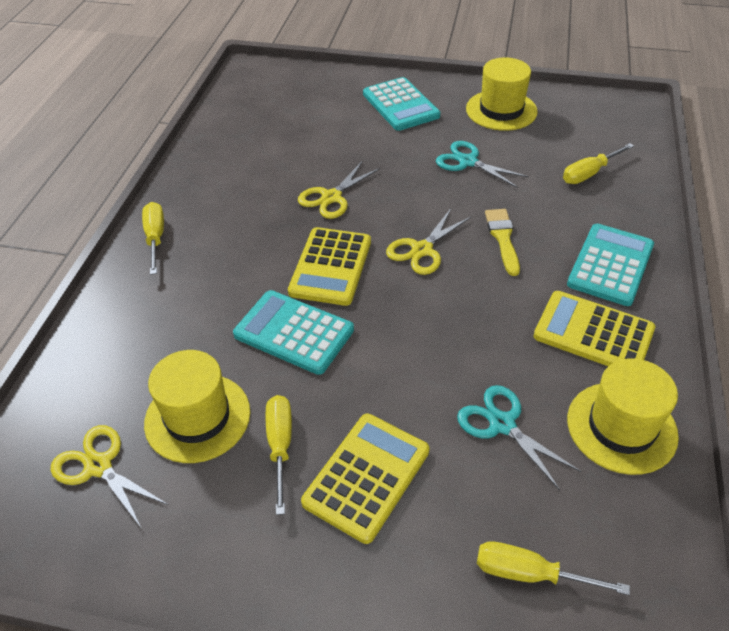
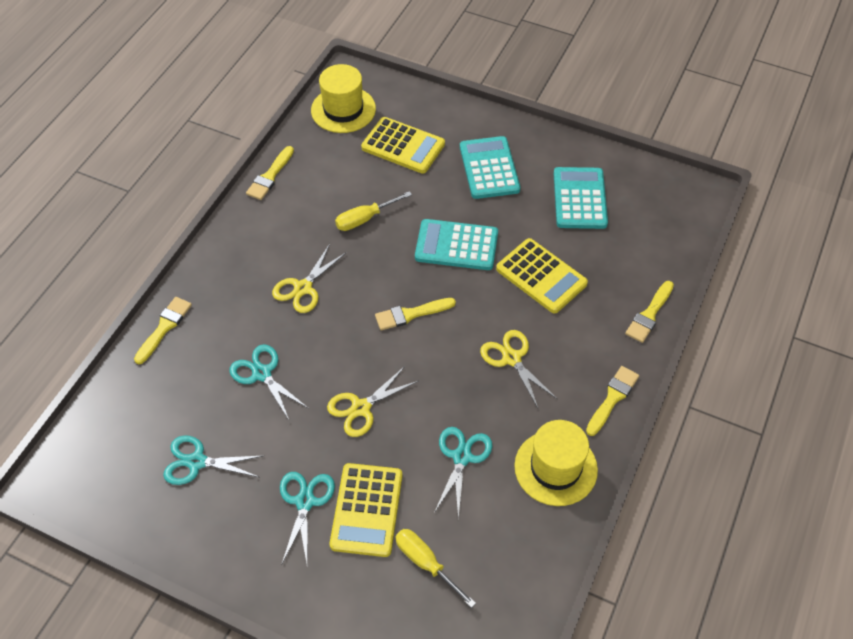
turquoise scissors: 2 -> 4
yellow brush: 1 -> 5
yellow hat: 3 -> 2
yellow screwdriver: 4 -> 2

